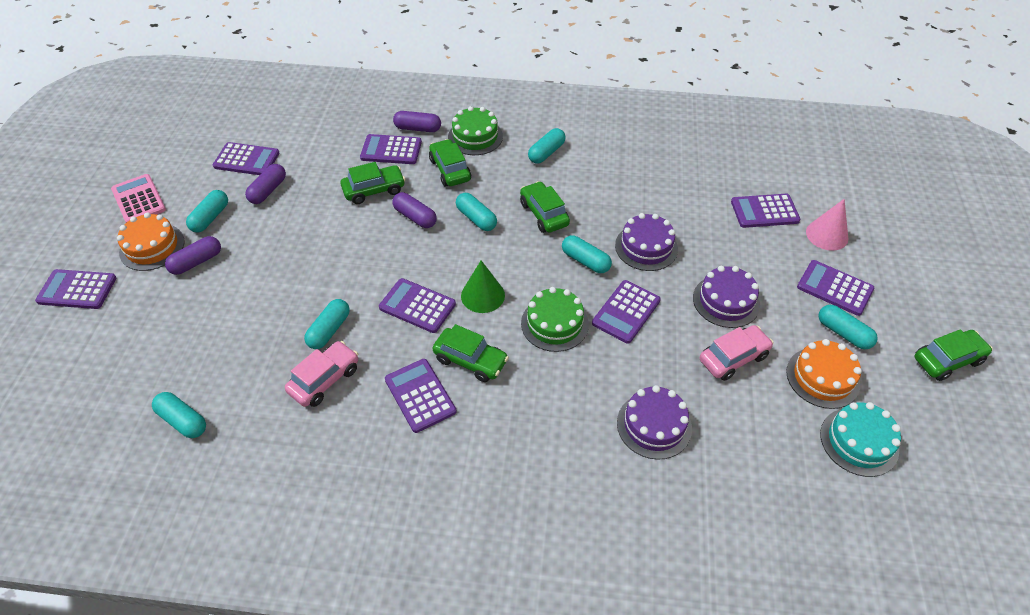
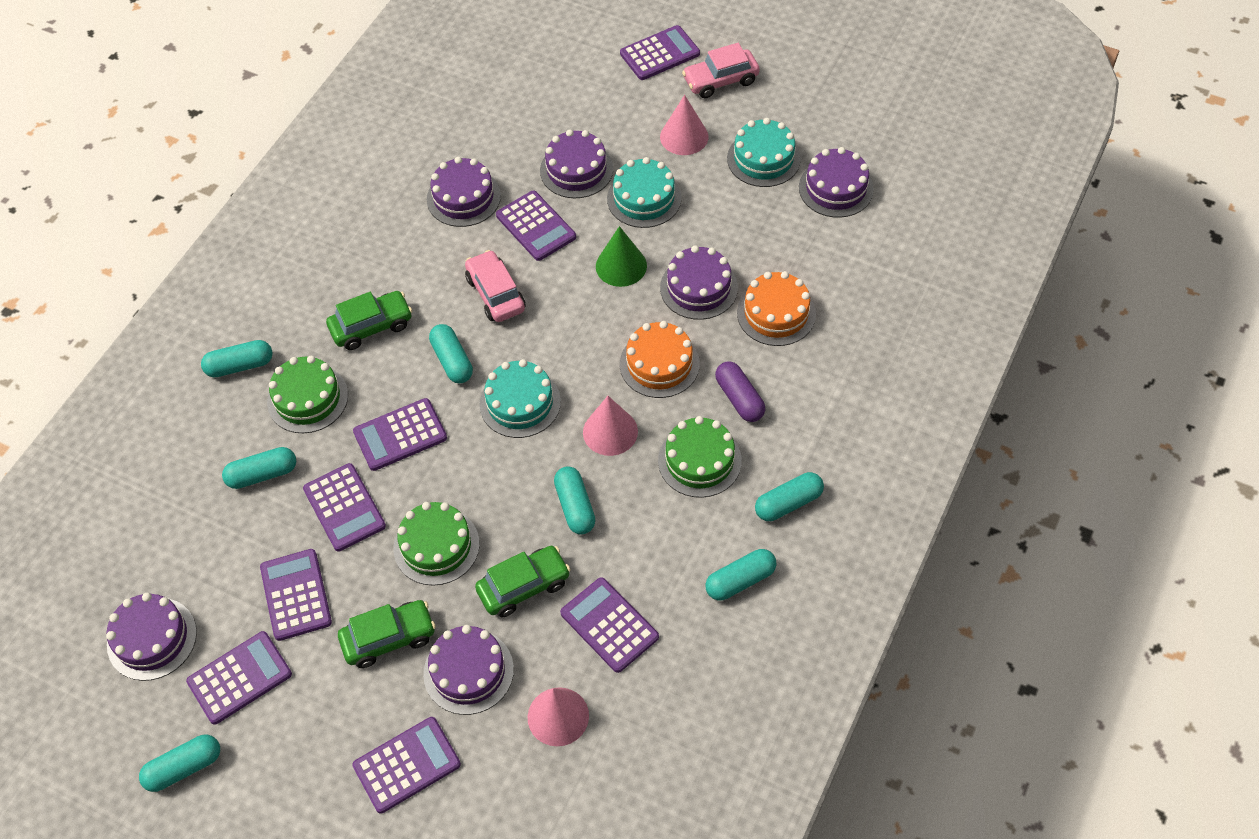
green cake: 2 -> 3
green car: 5 -> 3
pink calculator: 1 -> 0
pink cone: 1 -> 3
purple cake: 3 -> 6
purple capsule: 4 -> 1
turquoise cake: 1 -> 3

